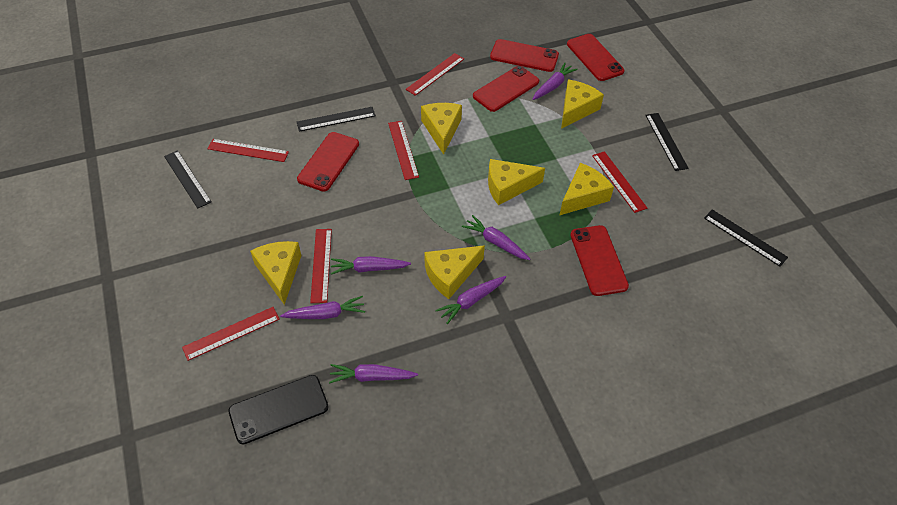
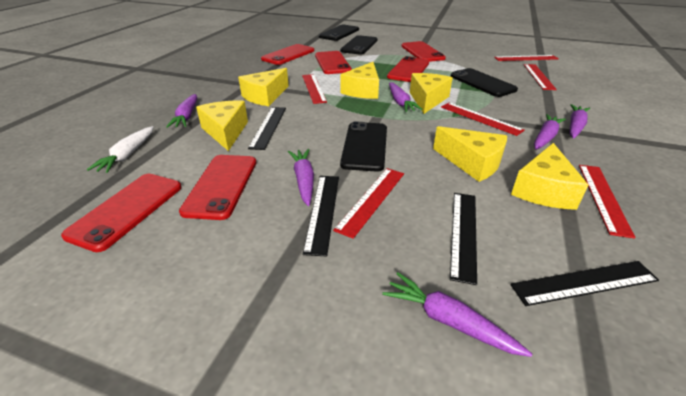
black phone: 1 -> 4
red phone: 5 -> 6
white carrot: 0 -> 1

